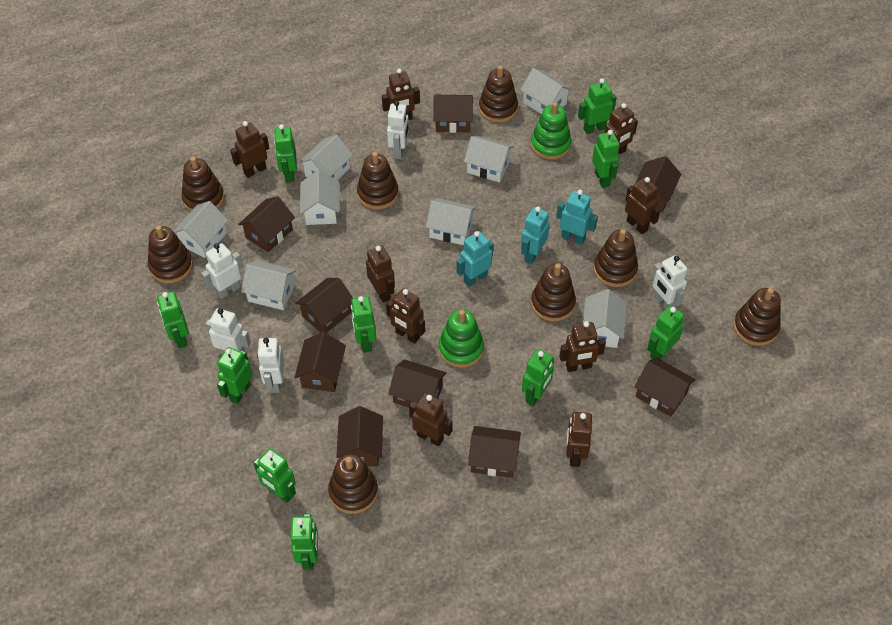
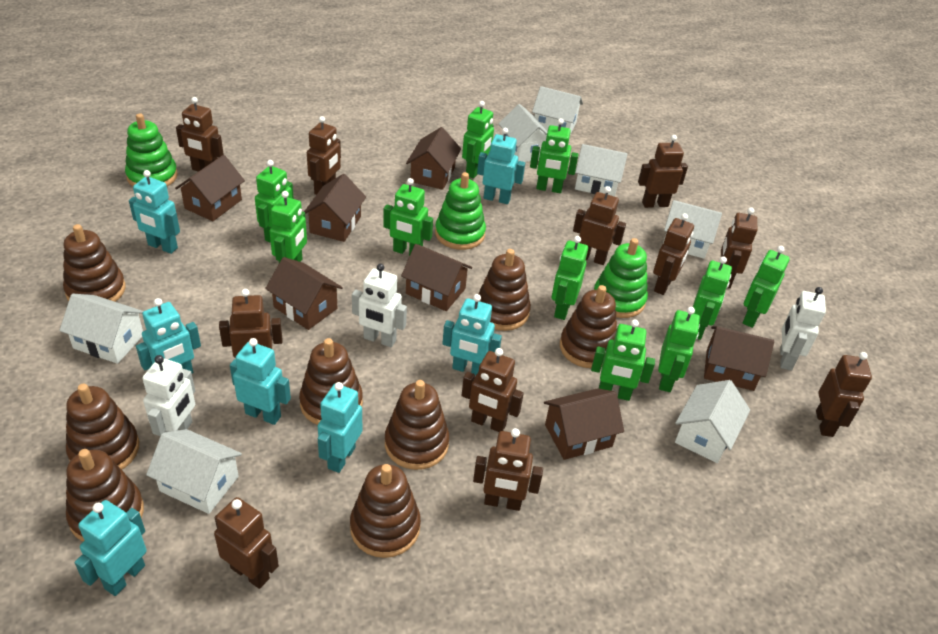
brown house: 9 -> 7
brown robot: 9 -> 11
green stacking toy: 2 -> 3
turquoise robot: 3 -> 7
white house: 8 -> 7
white robot: 5 -> 3

